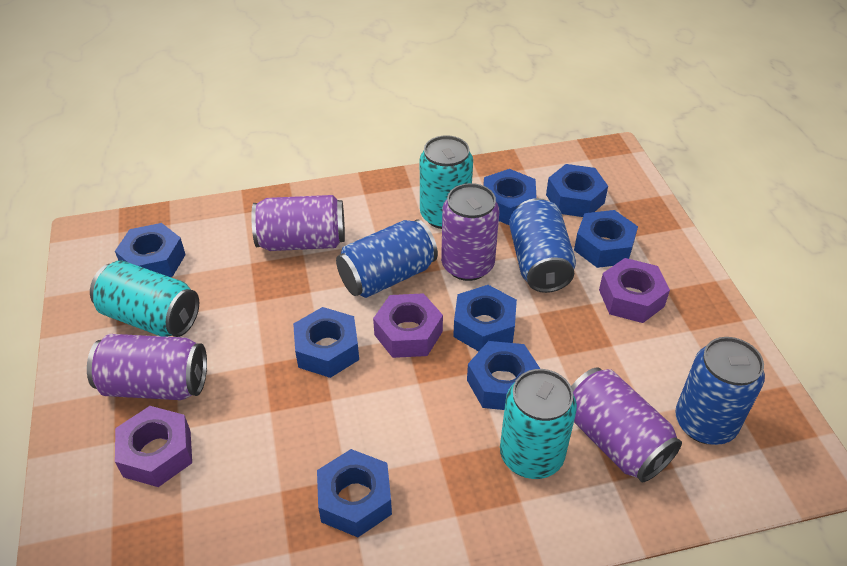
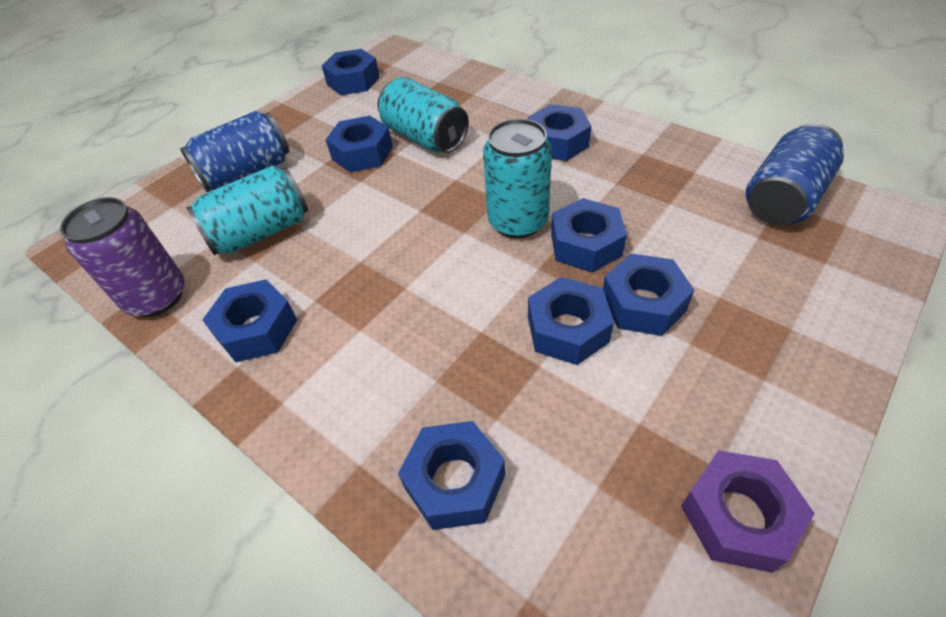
blue can: 3 -> 2
purple can: 4 -> 1
purple nut: 3 -> 1

